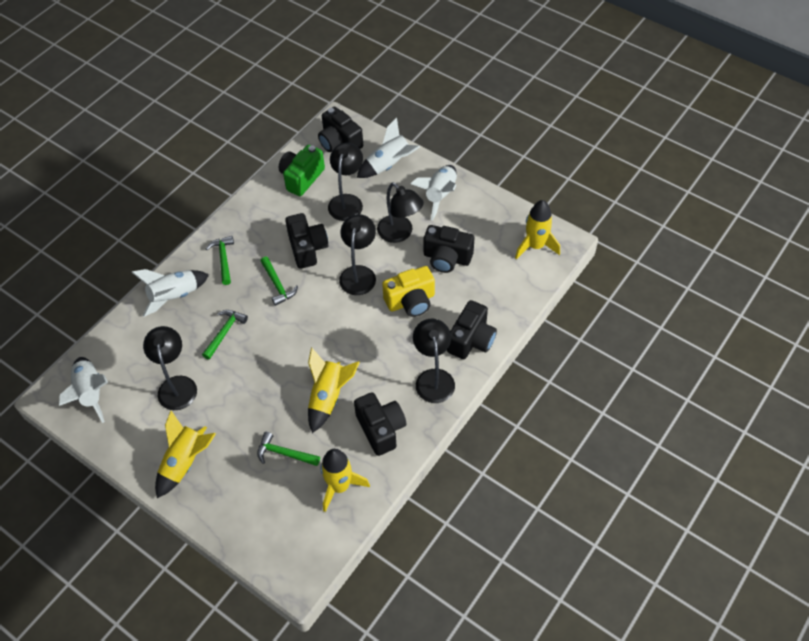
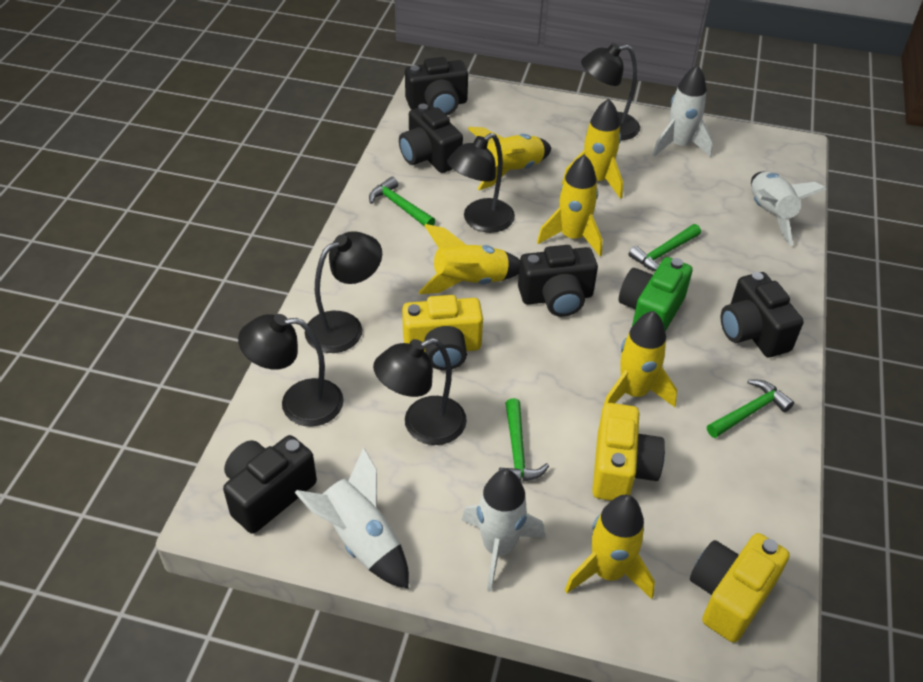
yellow camera: 1 -> 3
yellow rocket: 4 -> 6

